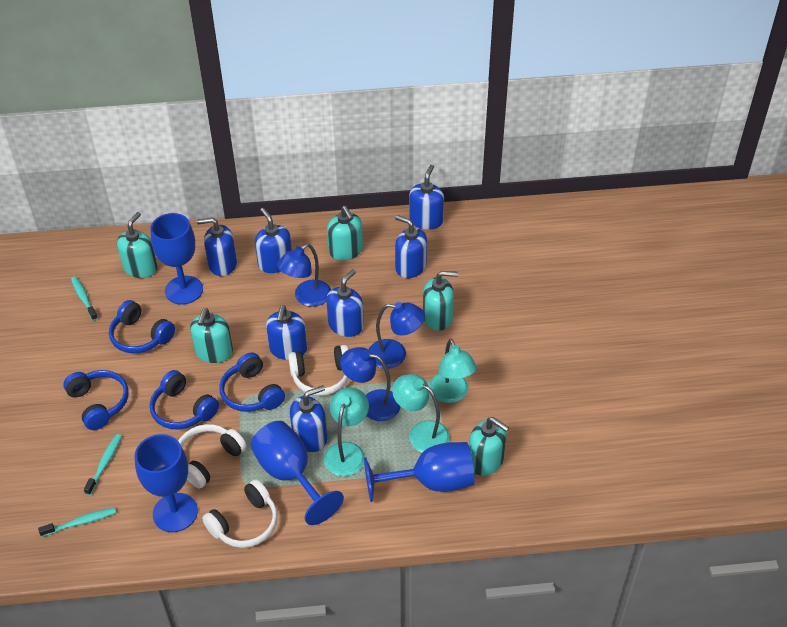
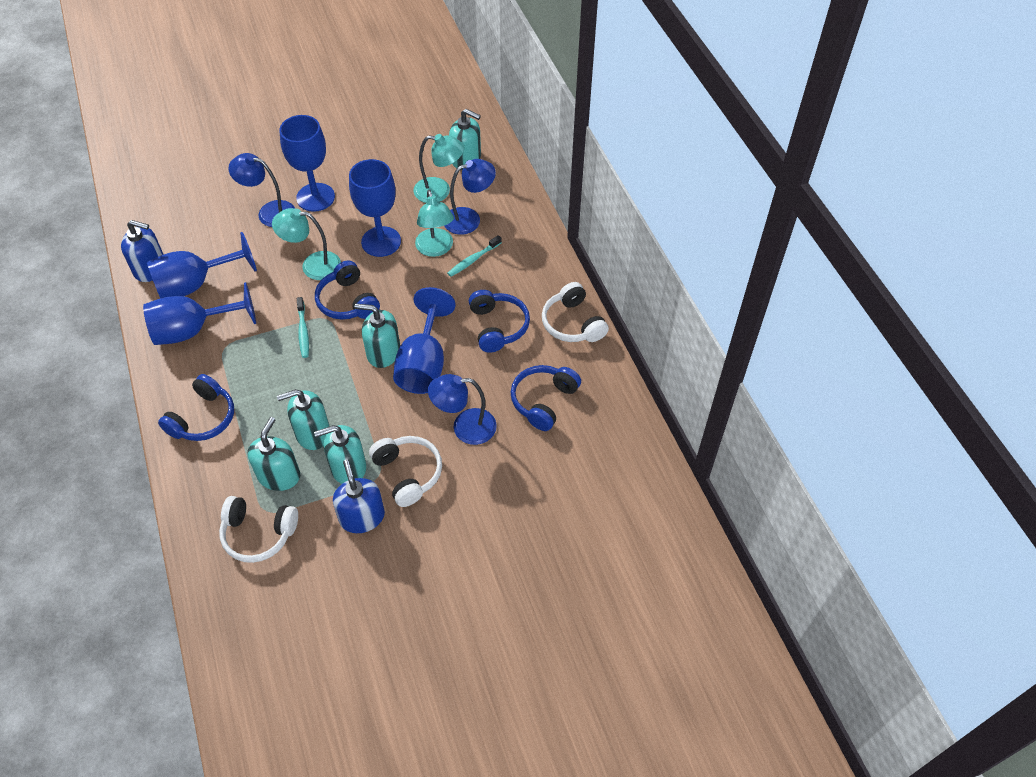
blue goblet: 4 -> 5
blue soap dispenser: 7 -> 2
turquoise toothbrush: 3 -> 2

